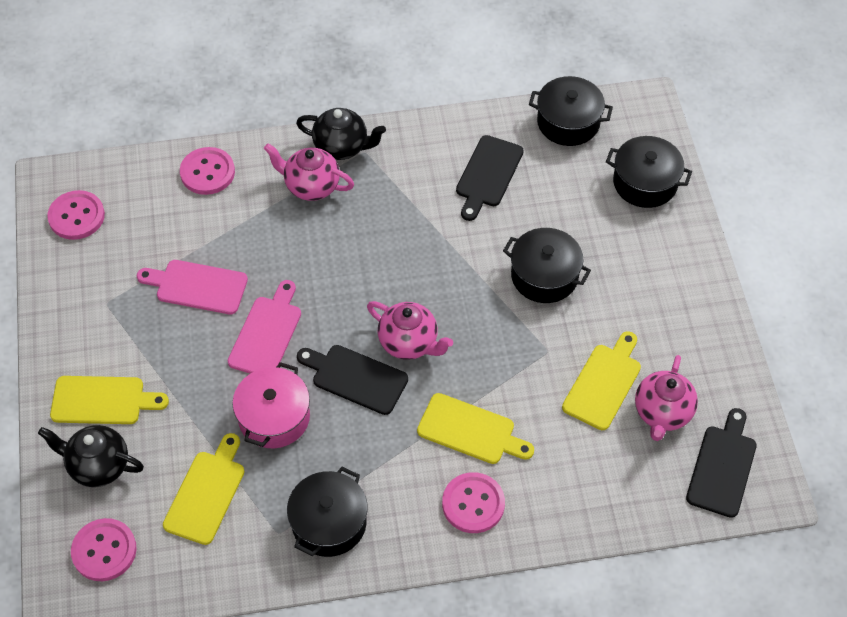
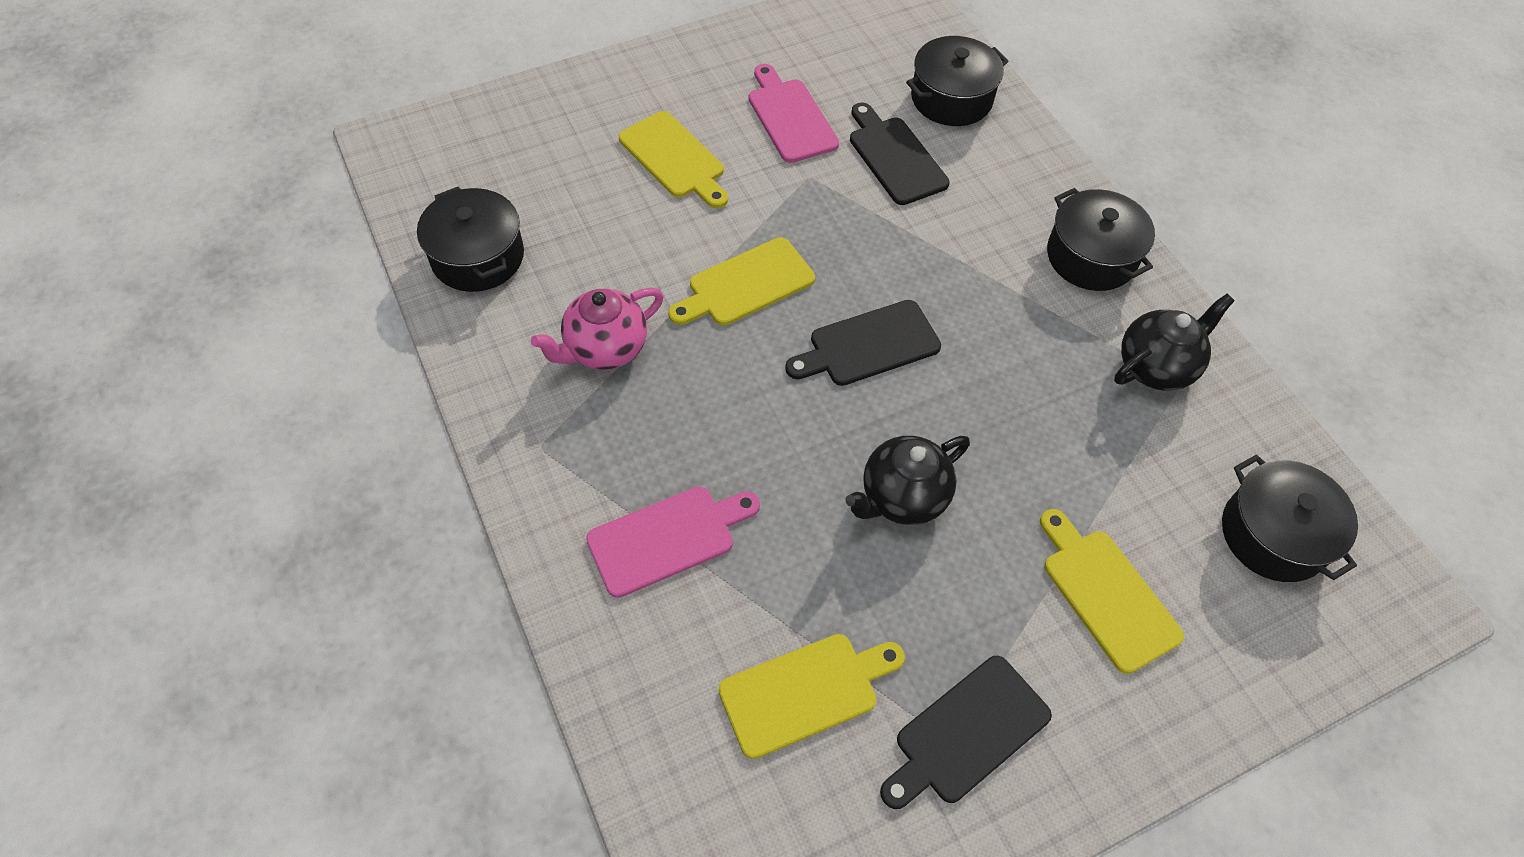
pink button: 4 -> 0
pink pot: 1 -> 0
pink teapot: 3 -> 1

